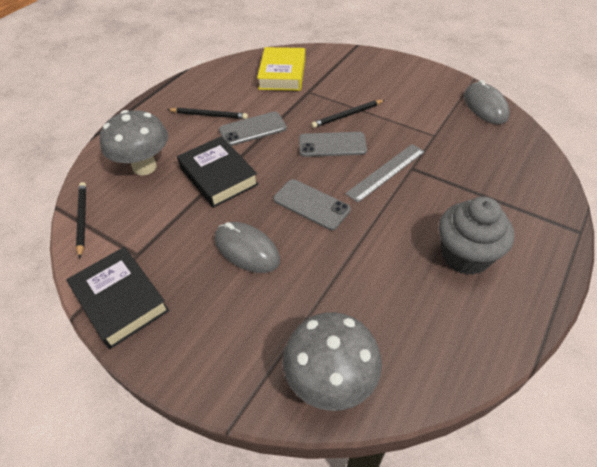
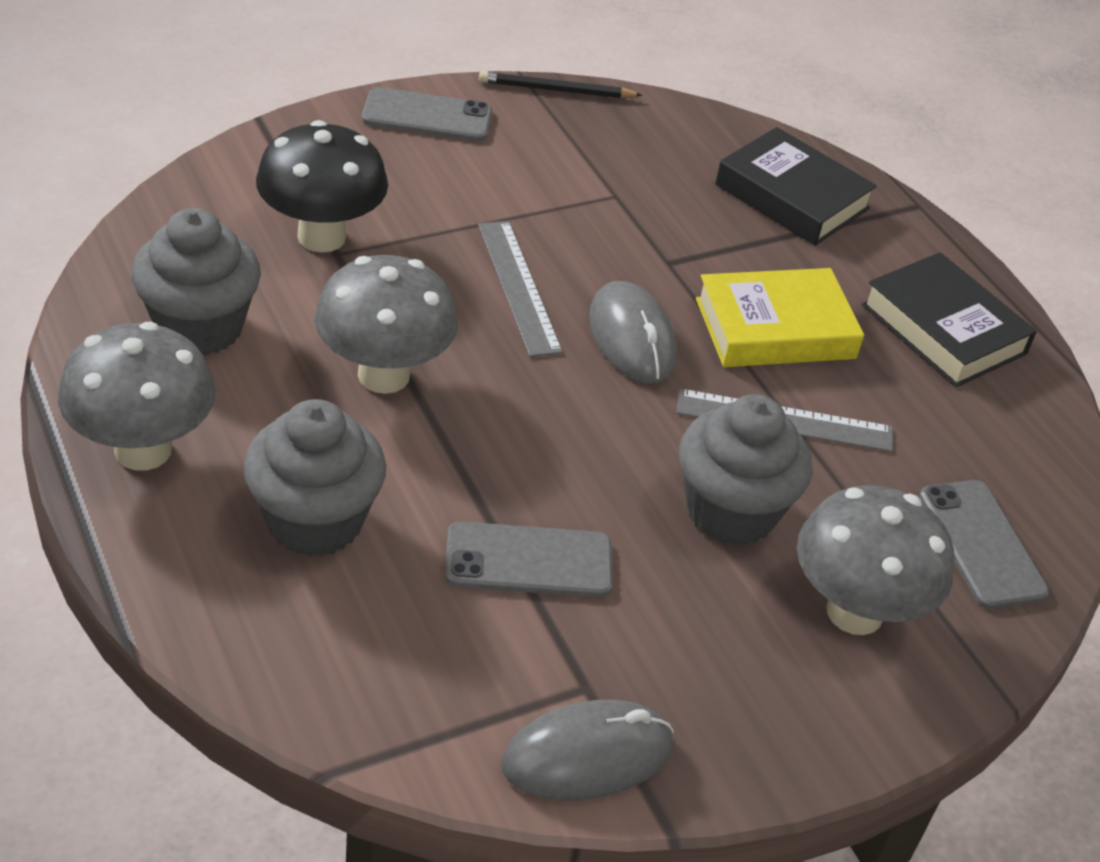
black mushroom: 0 -> 1
black pencil: 3 -> 1
grey cupcake: 1 -> 3
grey mushroom: 2 -> 3
grey ruler: 1 -> 2

